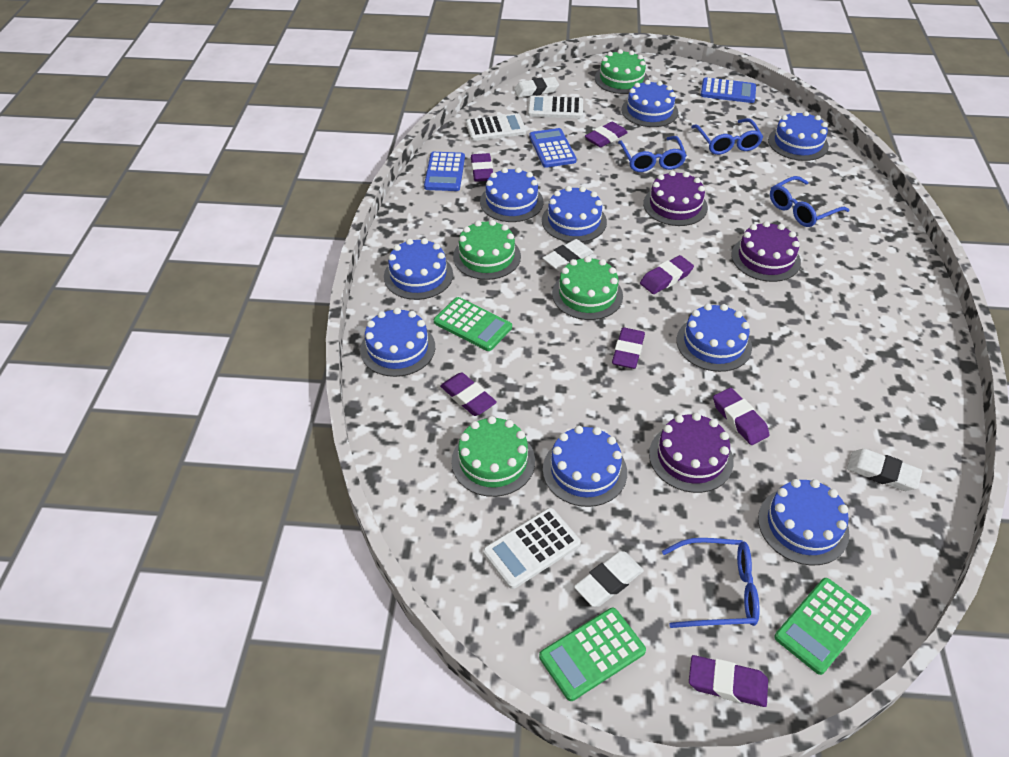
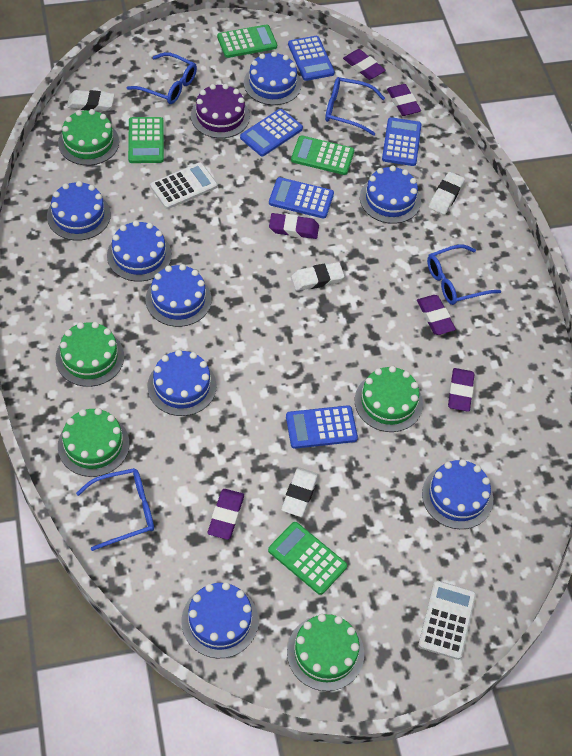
blue cake: 9 -> 8
blue calculator: 3 -> 5
green cake: 4 -> 5
green calculator: 3 -> 4
purple cake: 3 -> 1
purple eraser: 7 -> 6
white calculator: 3 -> 2

